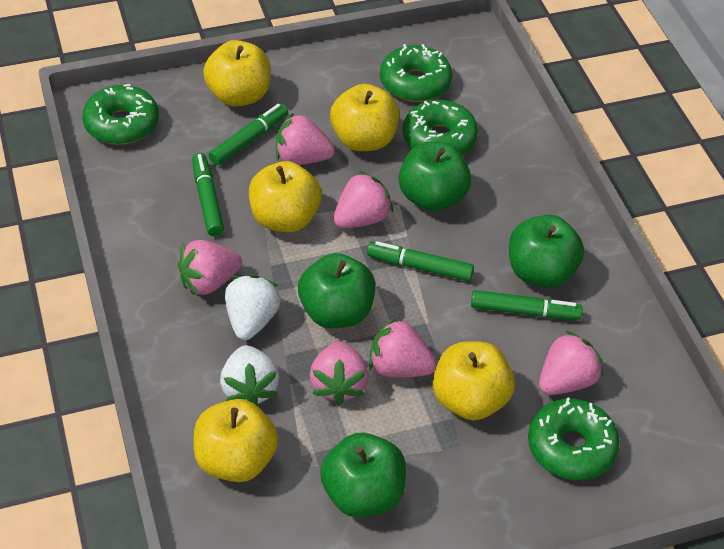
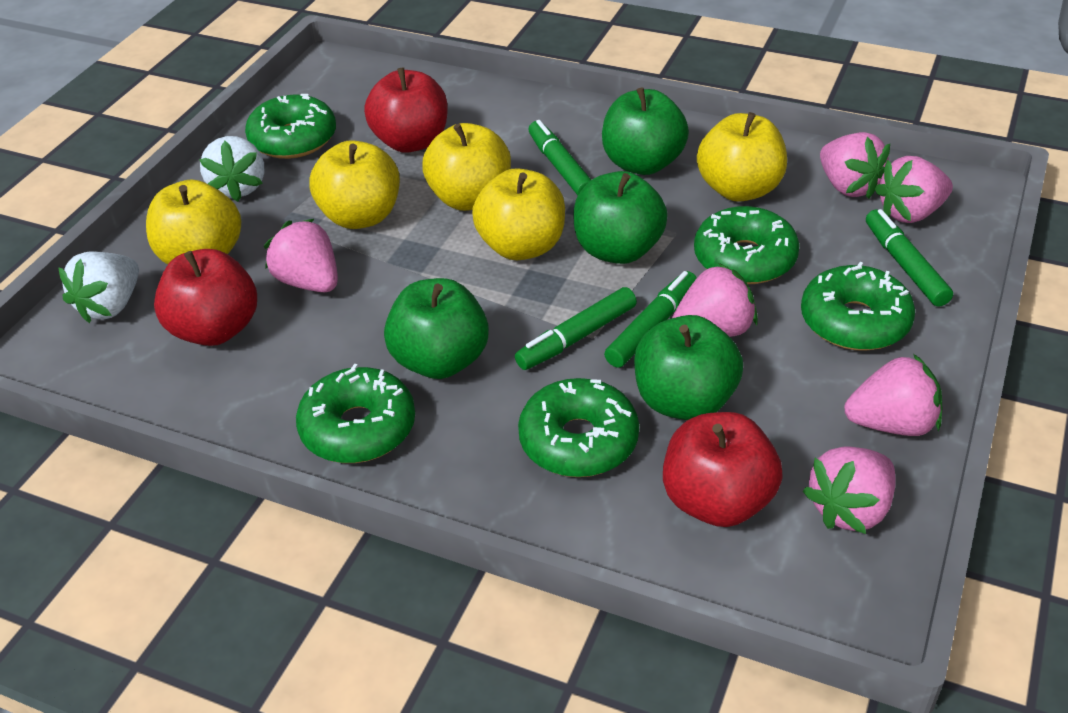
green donut: 4 -> 5
red apple: 0 -> 3

